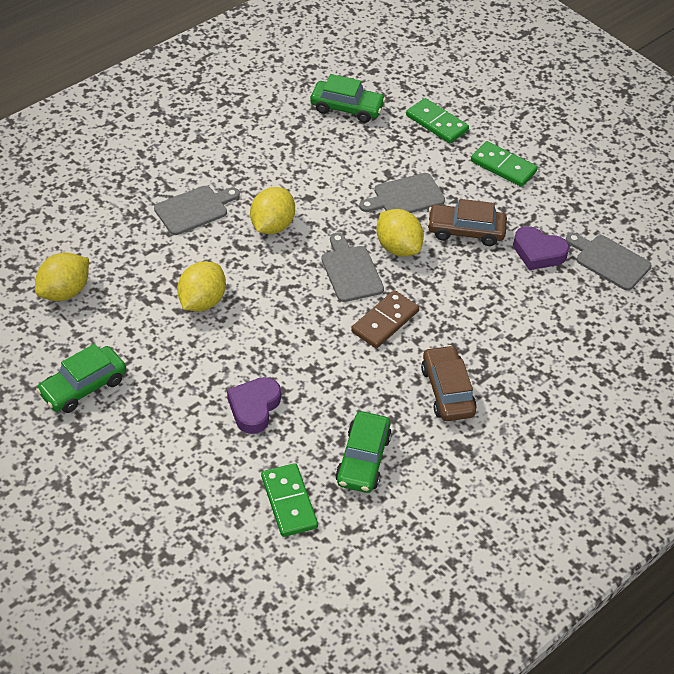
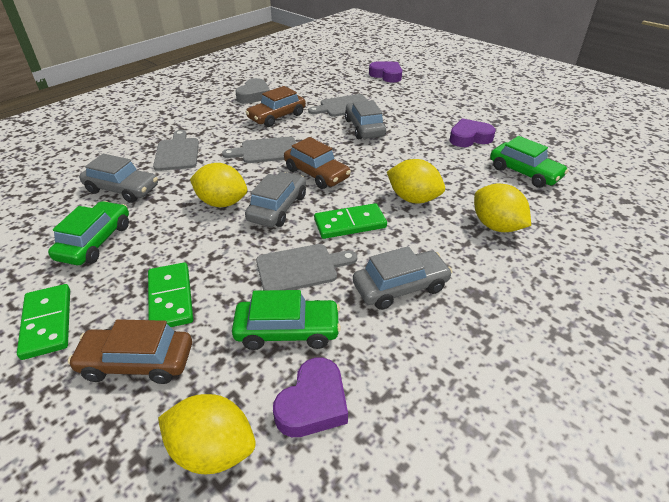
brown car: 2 -> 3
brown domino: 1 -> 0
grey car: 0 -> 4
grey heart: 0 -> 1
purple heart: 2 -> 3

